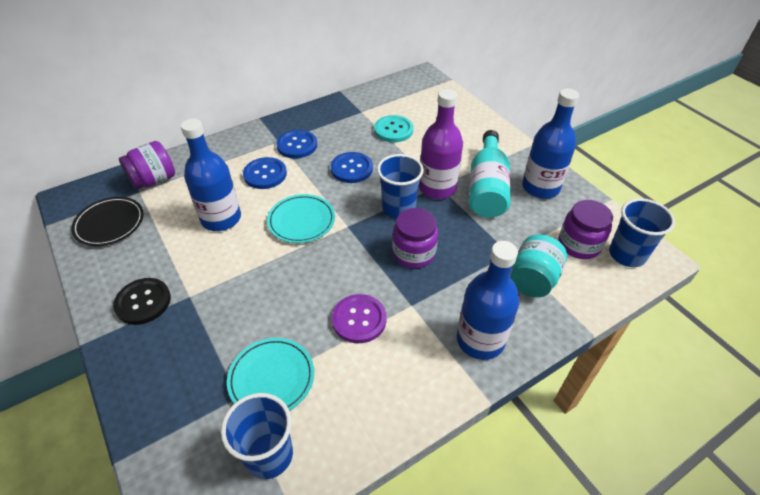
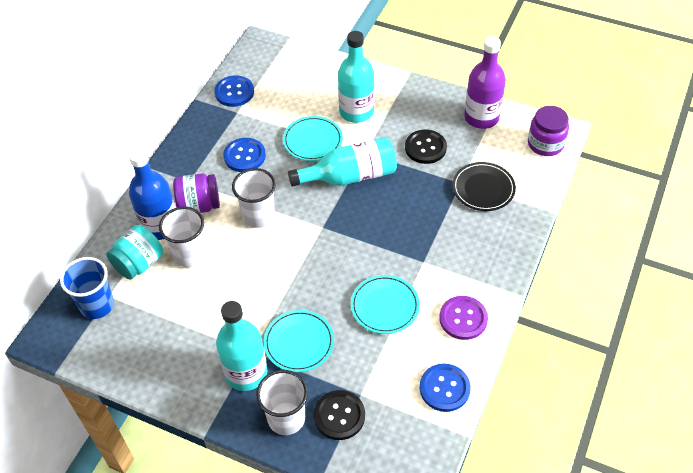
black button: 1 -> 2
blue bottle: 3 -> 1
blue cup: 3 -> 1
purple jar: 3 -> 2
turquoise bottle: 1 -> 3
turquoise button: 1 -> 0
turquoise plate: 2 -> 3
white cup: 0 -> 3

